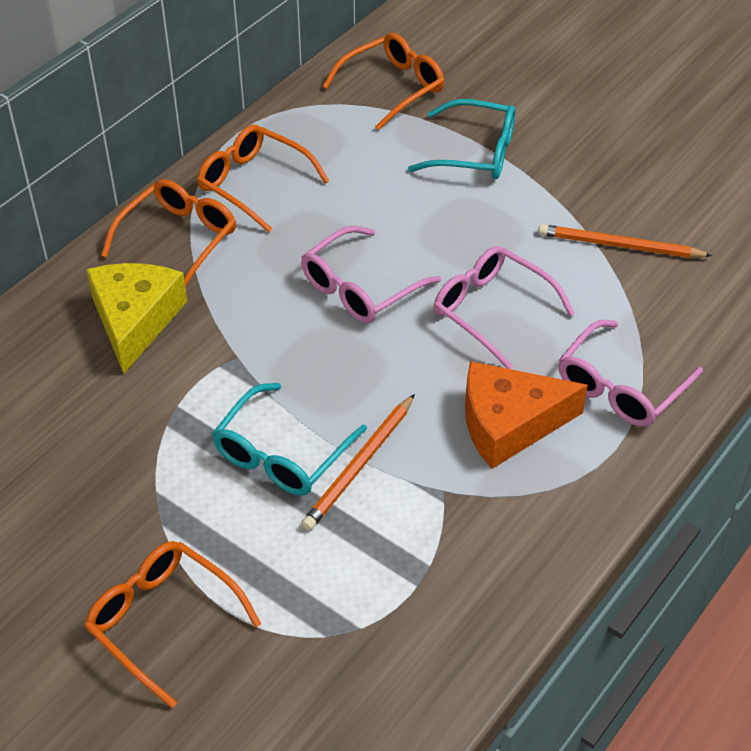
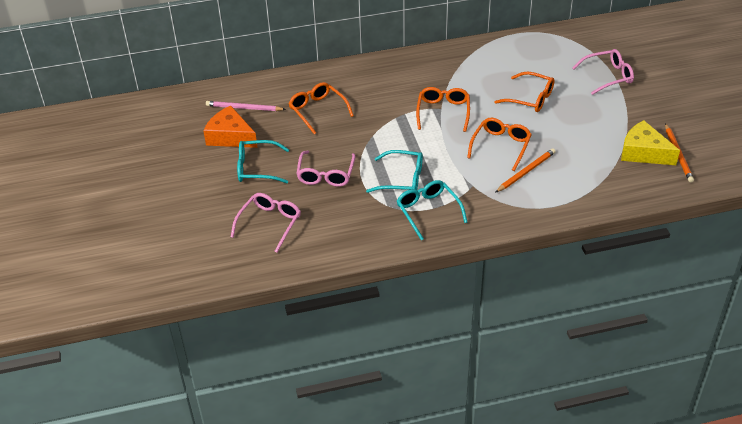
pink pencil: 0 -> 1
turquoise glasses: 2 -> 3

